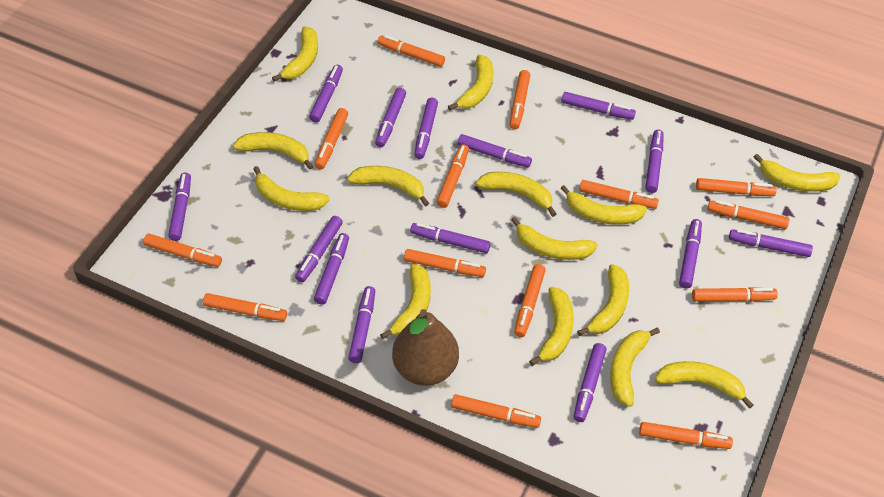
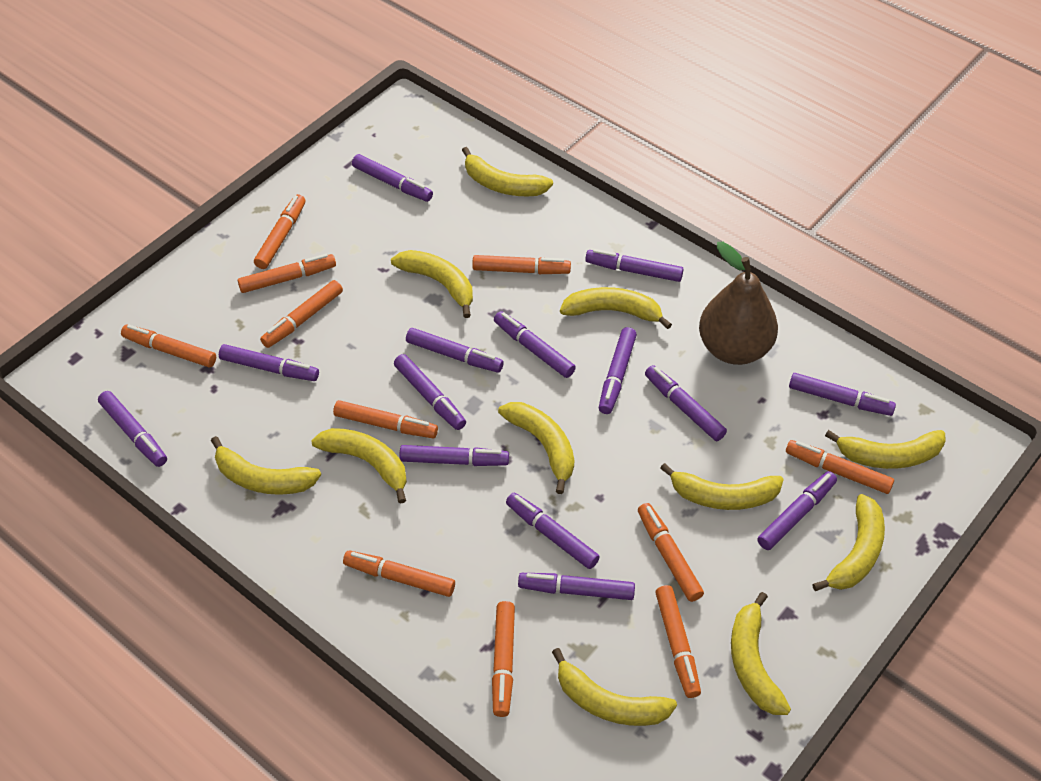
orange marker: 14 -> 11
yellow banana: 14 -> 11

